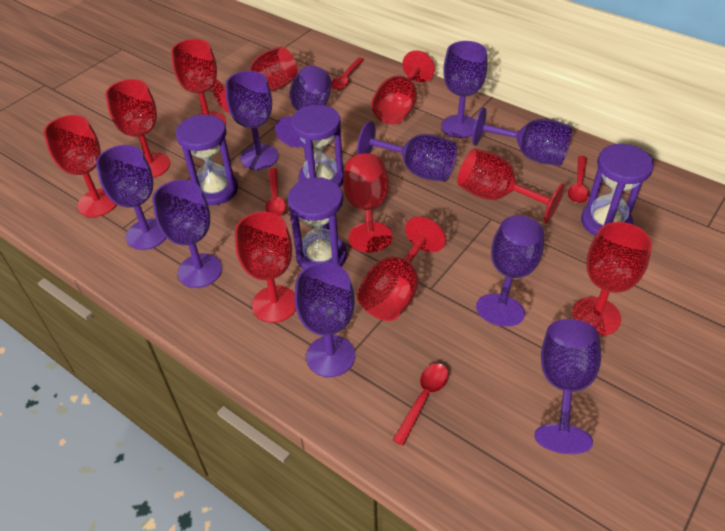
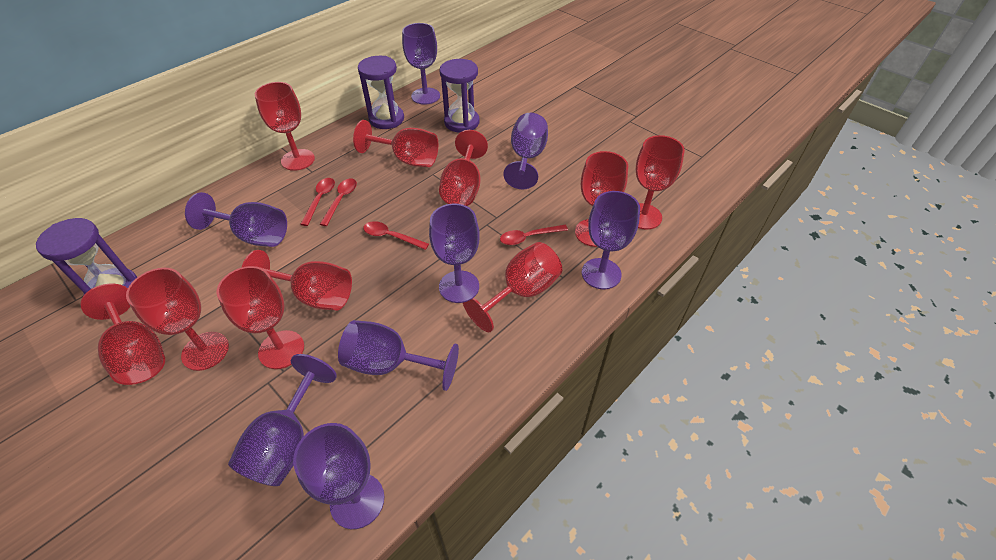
purple goblet: 10 -> 8
purple hourglass: 4 -> 3

